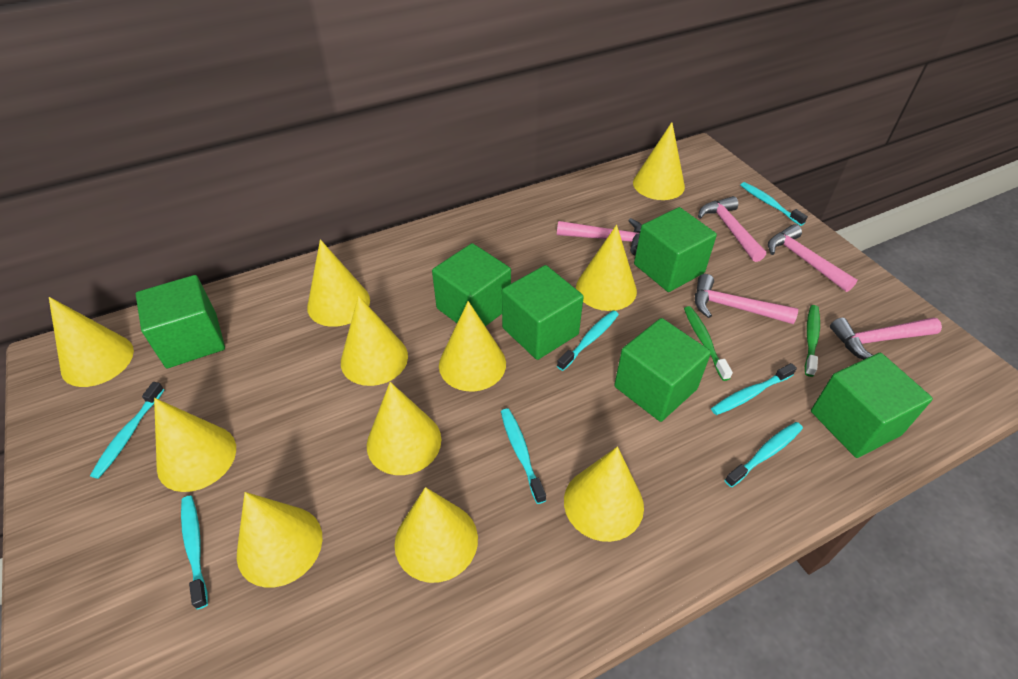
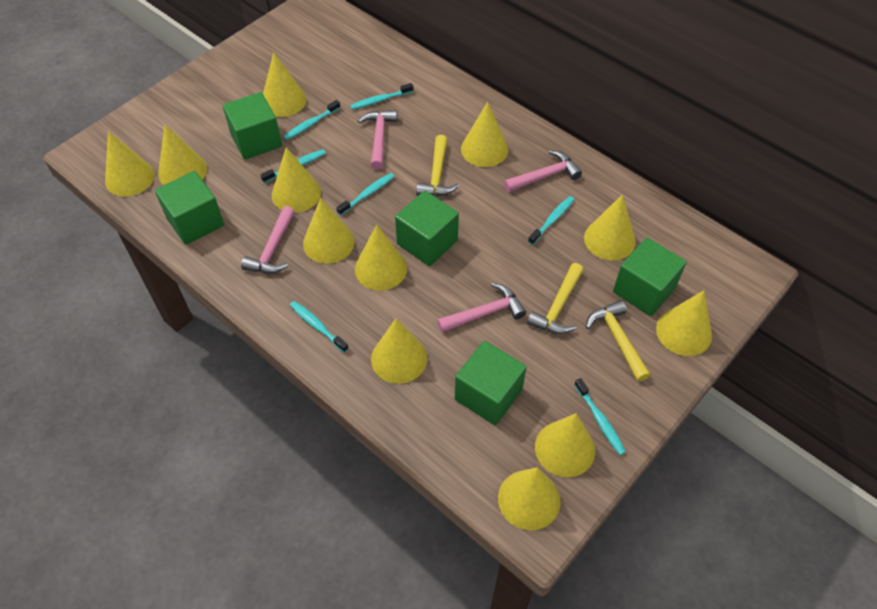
green cube: 6 -> 5
green toothbrush: 2 -> 0
pink hammer: 5 -> 4
yellow cone: 11 -> 12
yellow hammer: 0 -> 3

